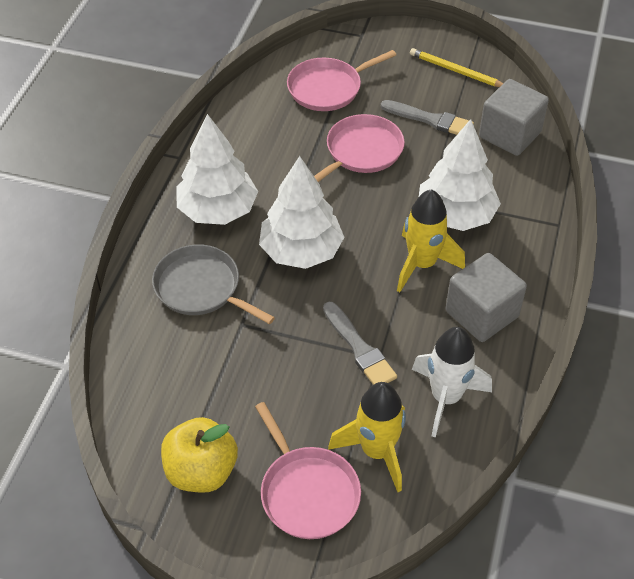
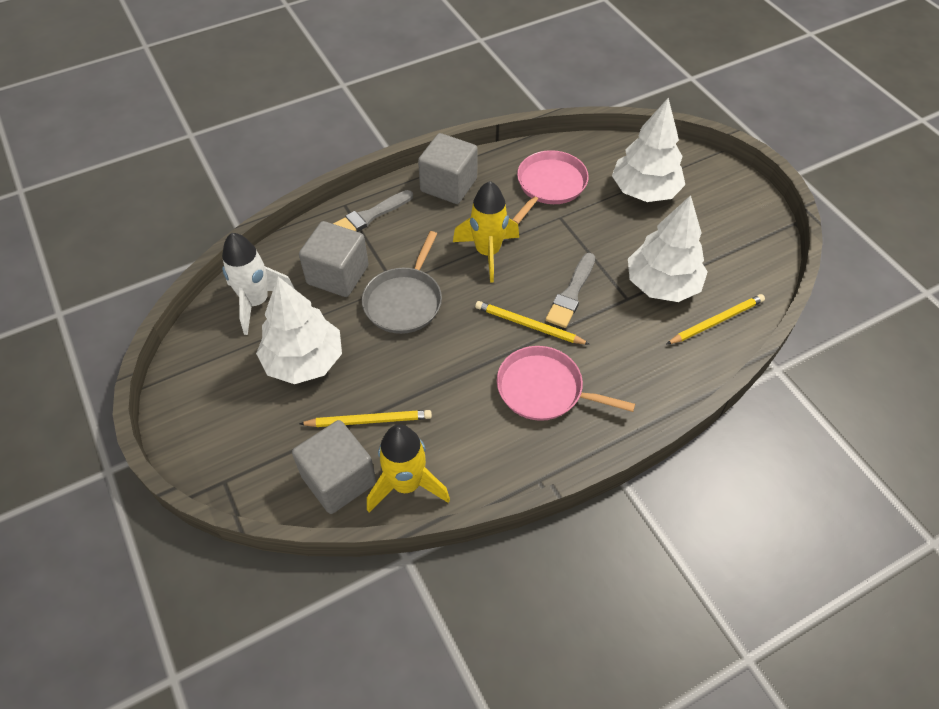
grey cube: 2 -> 3
pink pan: 3 -> 2
yellow apple: 1 -> 0
yellow pencil: 1 -> 3

